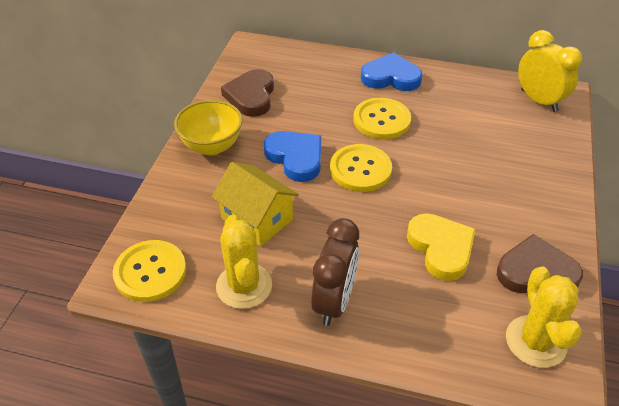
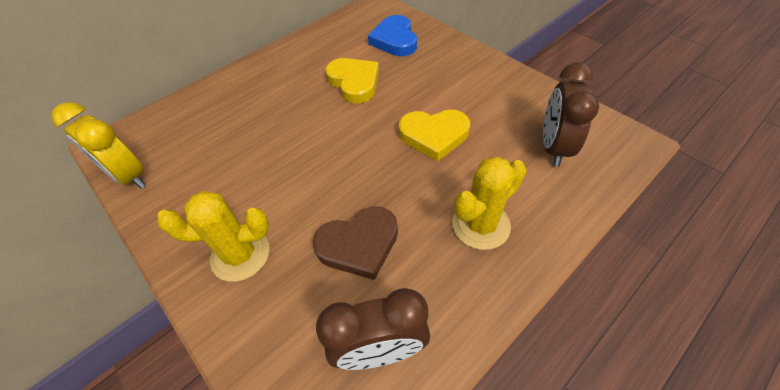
blue heart: 2 -> 1
brown clock: 1 -> 2
brown heart: 2 -> 1
yellow bowl: 1 -> 0
yellow button: 3 -> 0
yellow heart: 1 -> 2
yellow house: 1 -> 0

